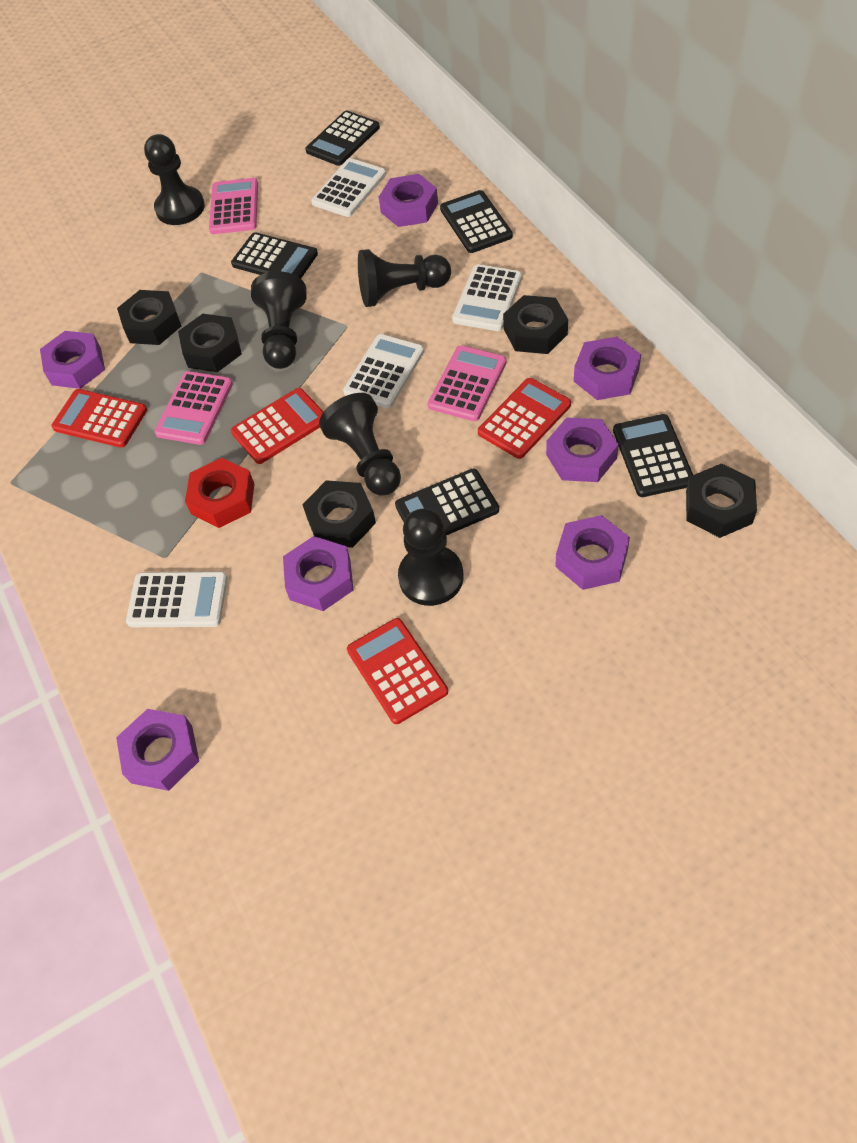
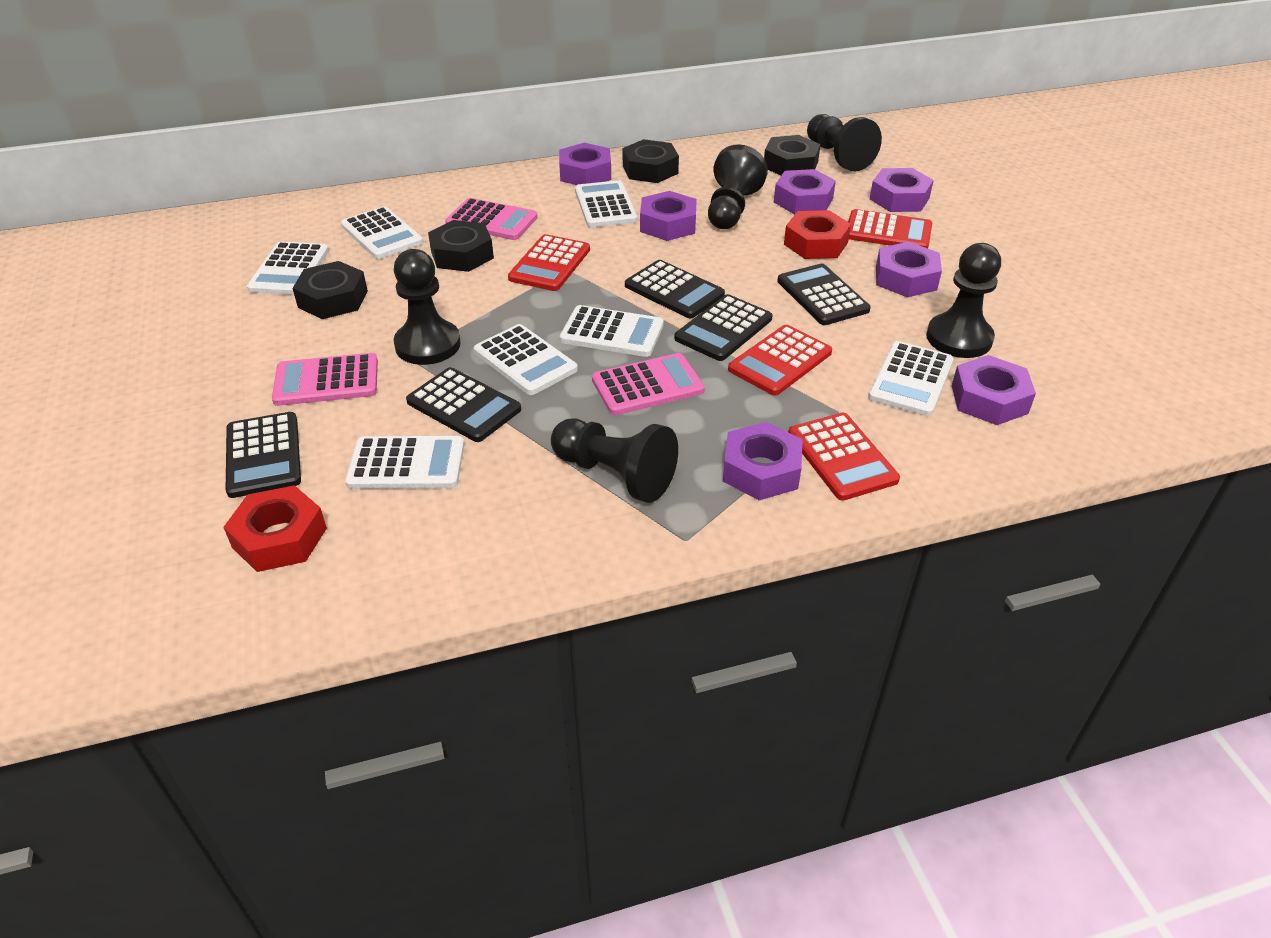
black nut: 5 -> 4
red nut: 1 -> 2
white calculator: 4 -> 7

